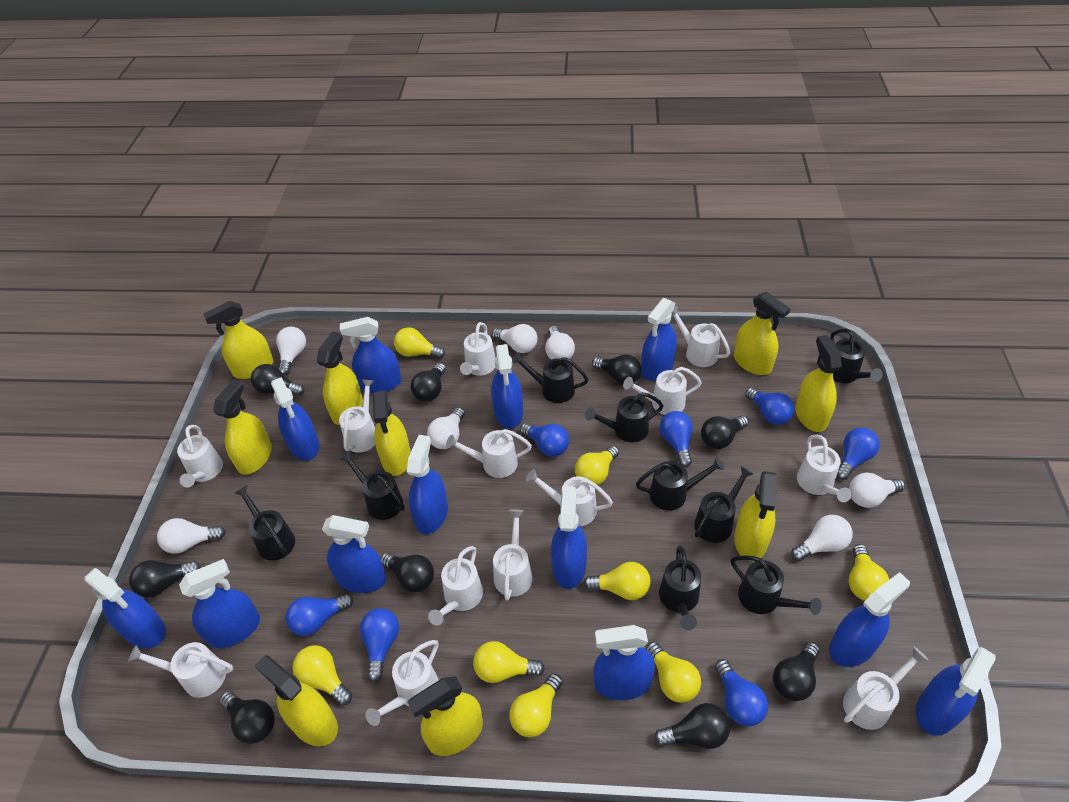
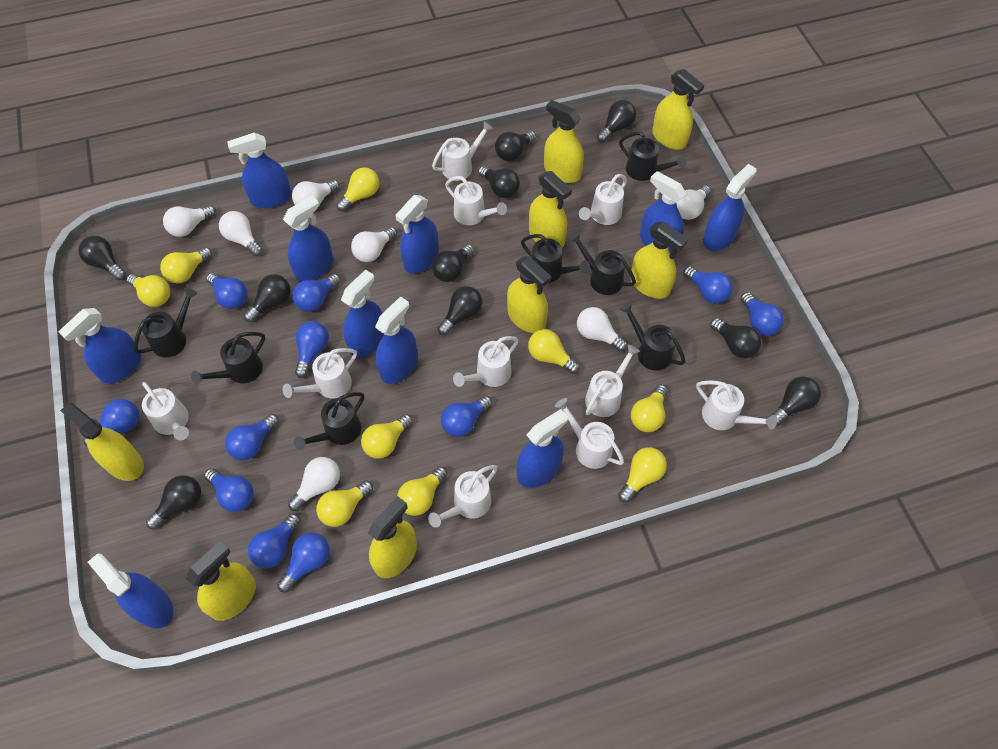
black light bulb: 9 -> 10
black watering can: 9 -> 7
blue light bulb: 7 -> 11
blue spray bottle: 12 -> 10
white watering can: 13 -> 10
yellow light bulb: 8 -> 9
yellow spray bottle: 9 -> 8

